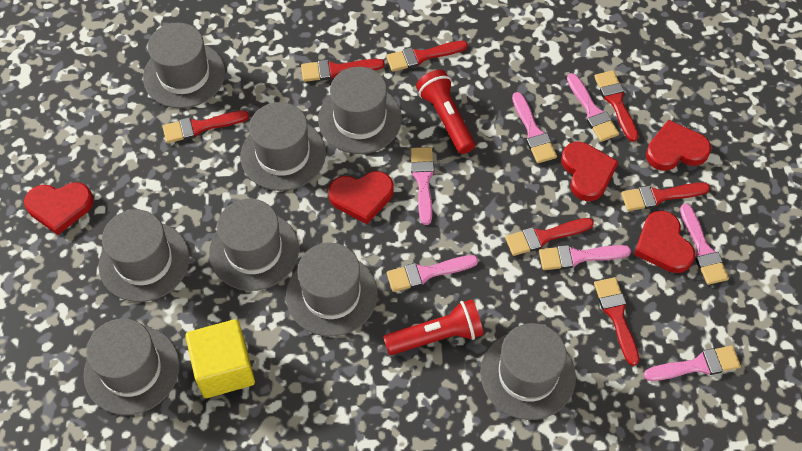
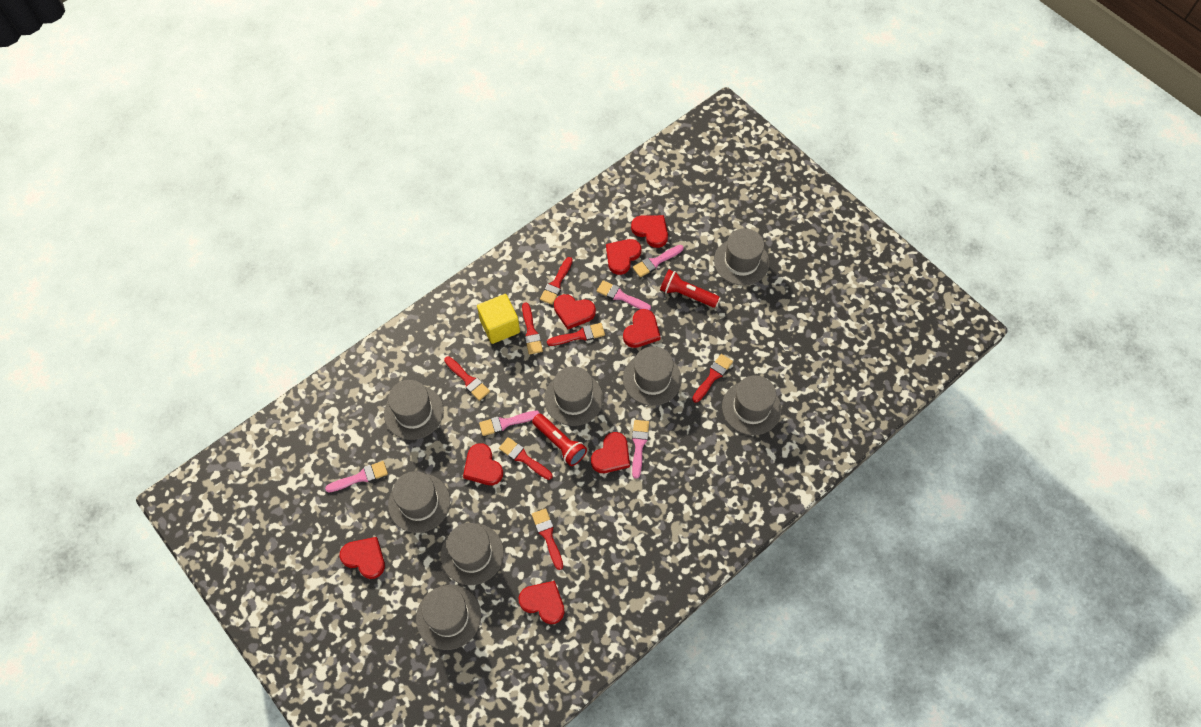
pink brush: 7 -> 5
red heart: 5 -> 8

